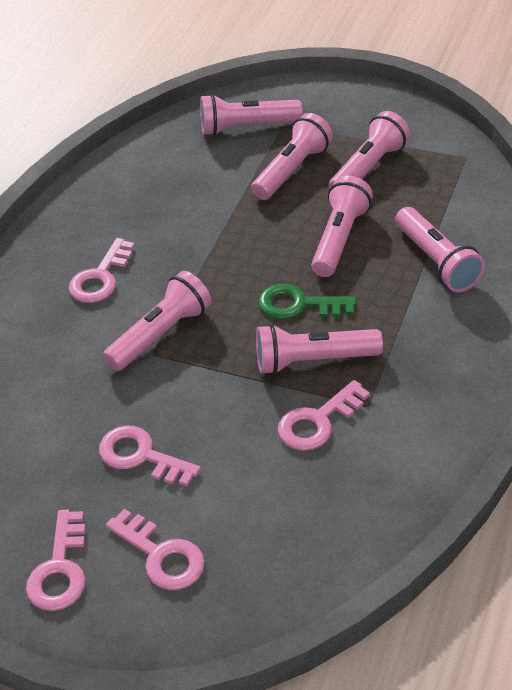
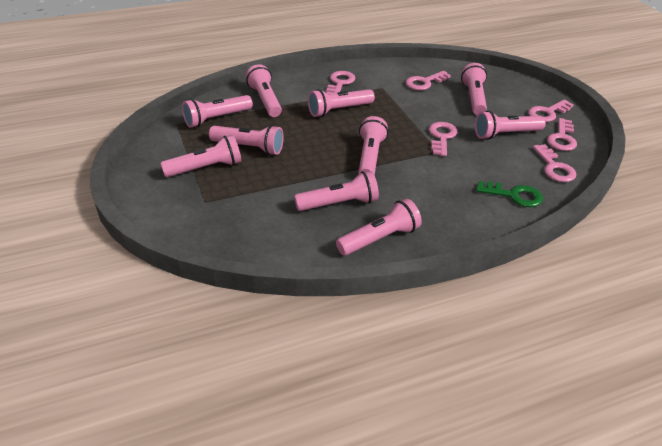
pink flashlight: 7 -> 10
pink key: 5 -> 6

